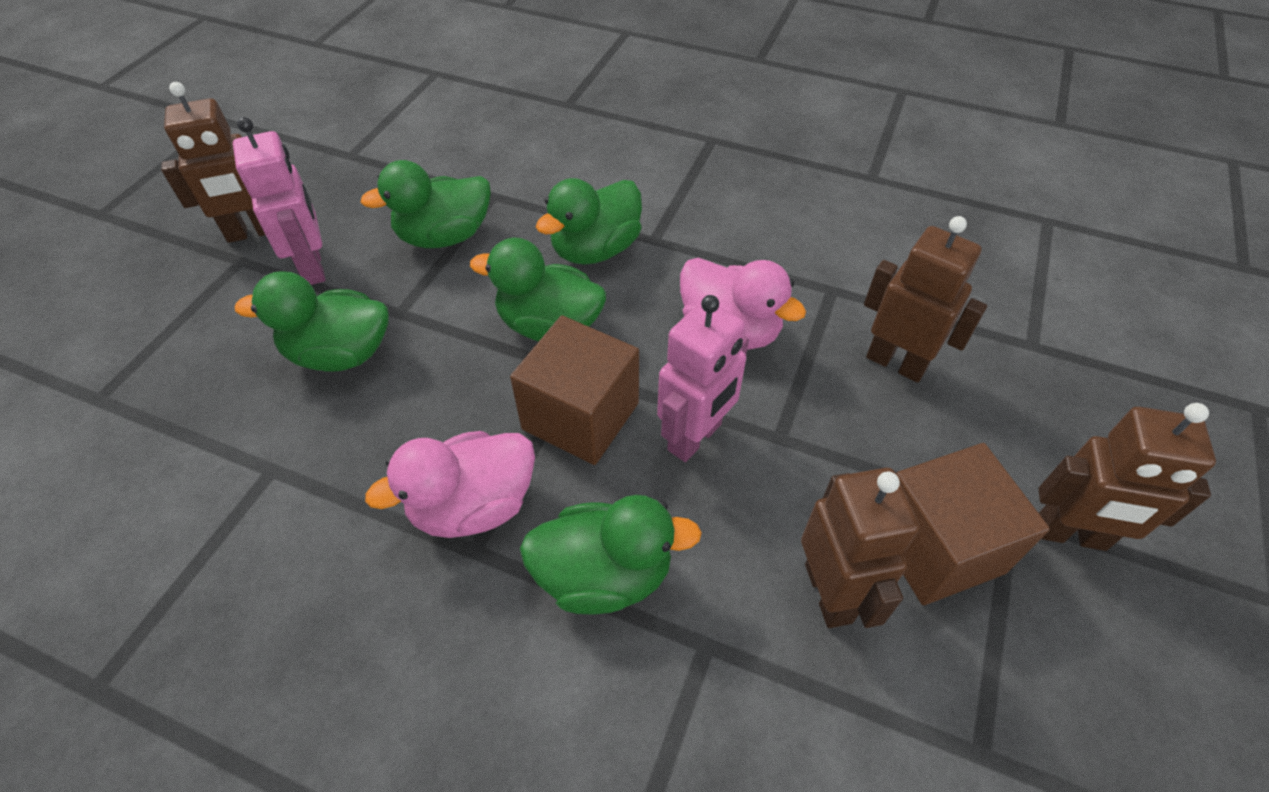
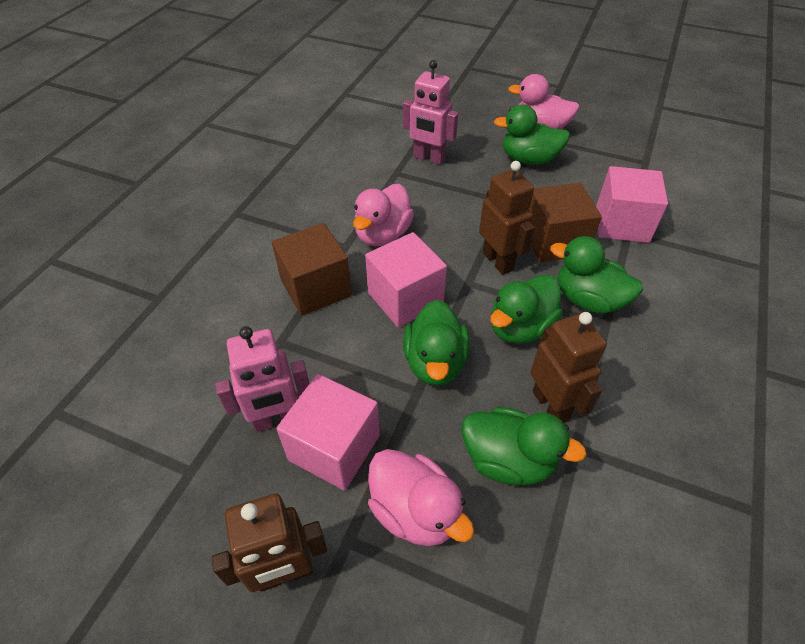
brown robot: 4 -> 3
pink cube: 0 -> 3
pink duck: 2 -> 3

